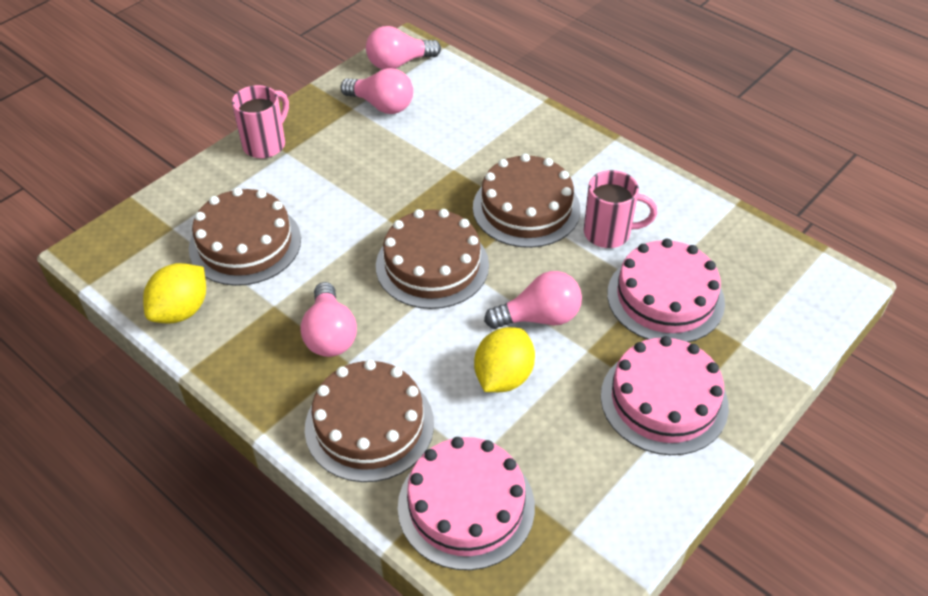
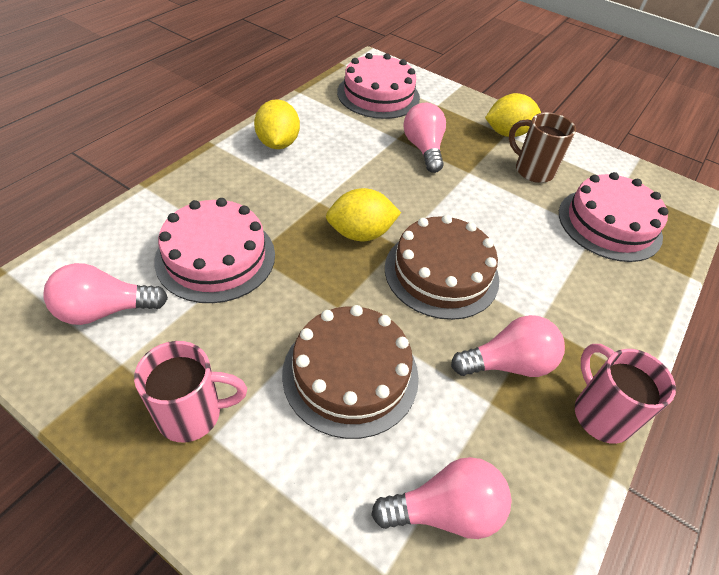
brown cake: 4 -> 2
brown mug: 0 -> 1
yellow lemon: 2 -> 3

